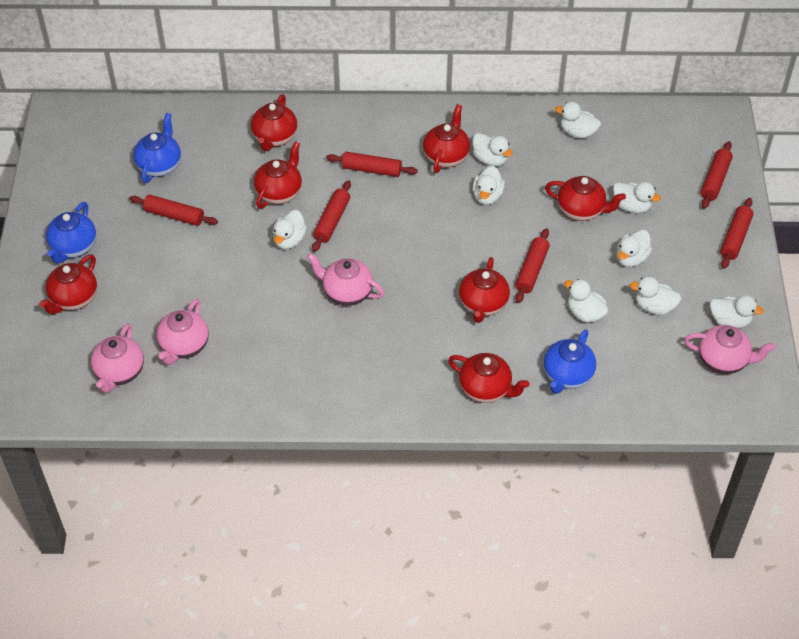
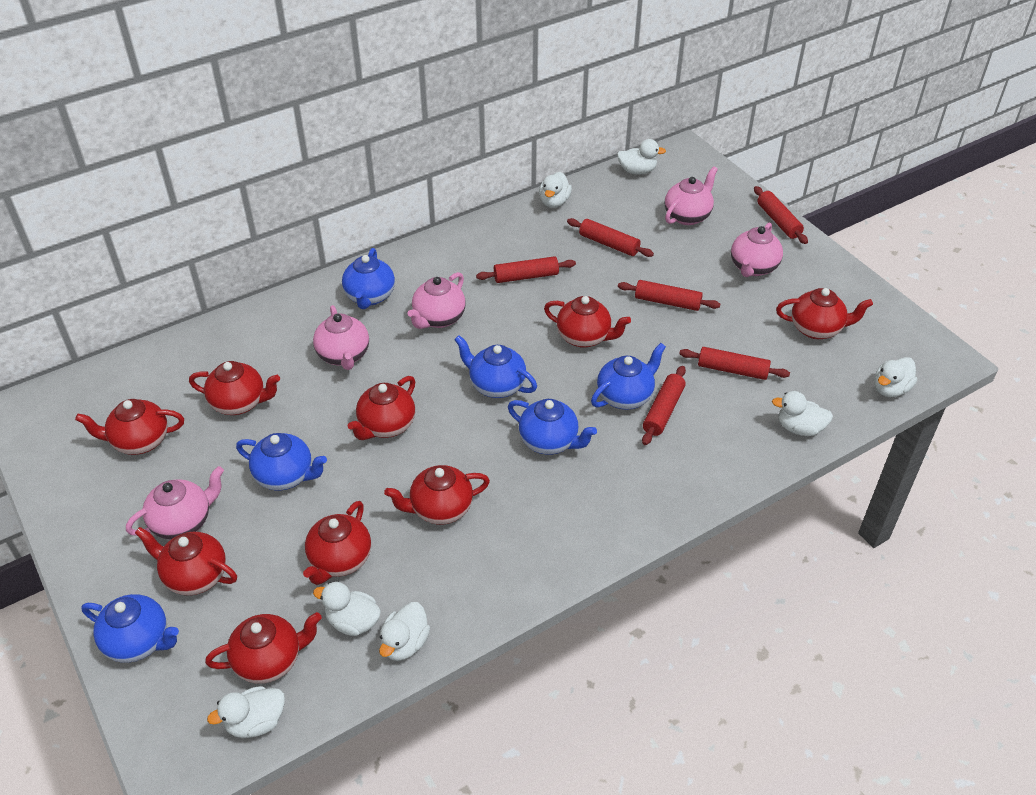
blue teapot: 3 -> 6
pink teapot: 4 -> 5
red teapot: 7 -> 9
white duck: 9 -> 7

